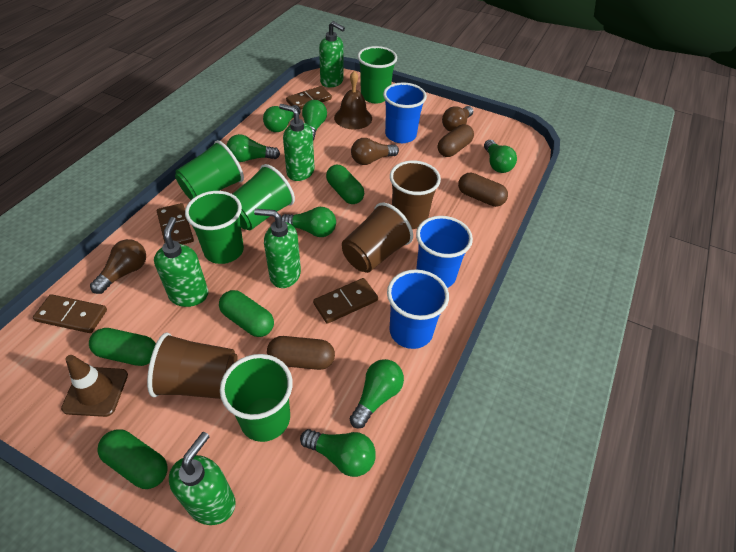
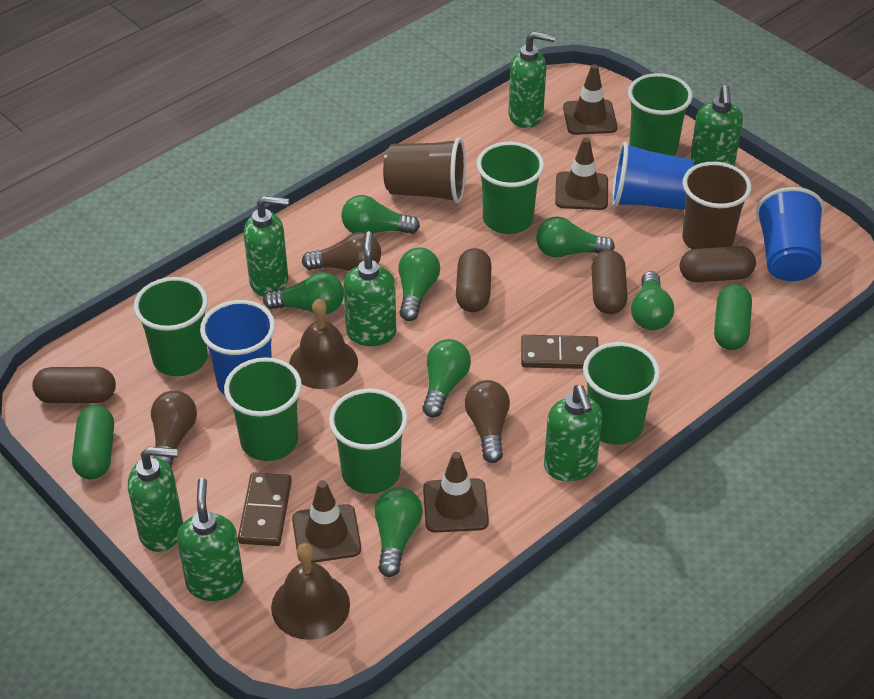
brown bell: 1 -> 2
brown capsule: 3 -> 4
brown cup: 3 -> 2
brown domino: 4 -> 2
brown traffic cone: 1 -> 4
green capsule: 4 -> 2
green cup: 5 -> 6
green soap dispenser: 5 -> 7

